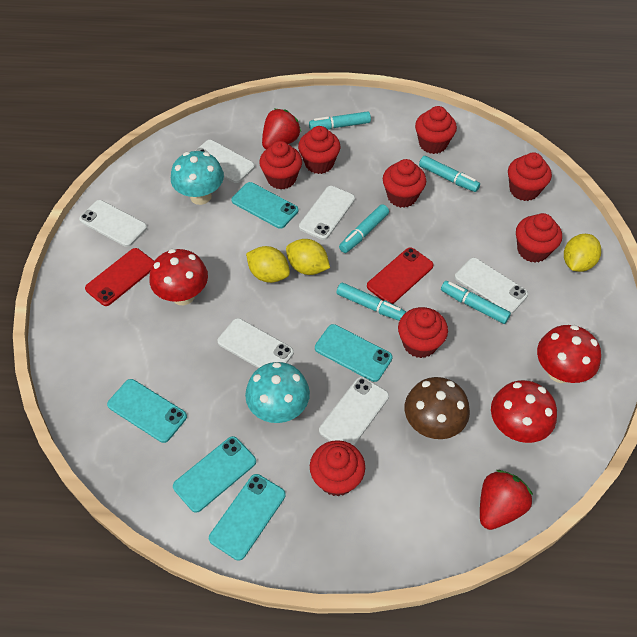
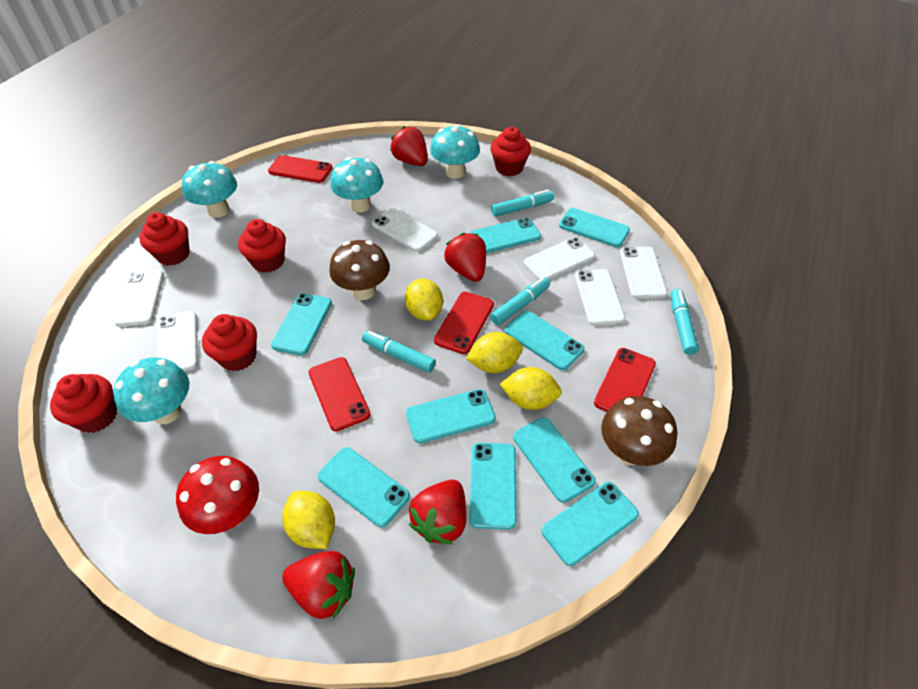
brown mushroom: 1 -> 2
red cupcake: 8 -> 5
red mushroom: 3 -> 1
red phone: 2 -> 4
red strawberry: 2 -> 4
turquoise marker: 5 -> 4
turquoise mushroom: 2 -> 4
turquoise phone: 5 -> 9
yellow lemon: 3 -> 4

